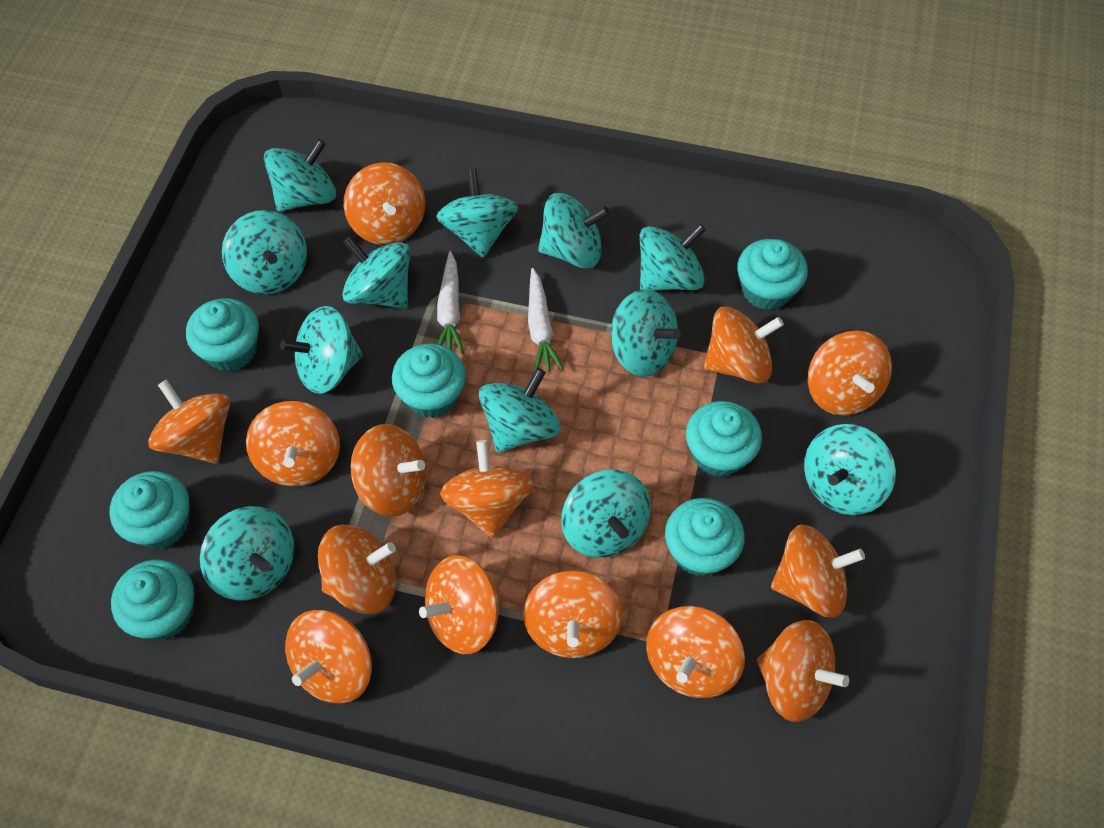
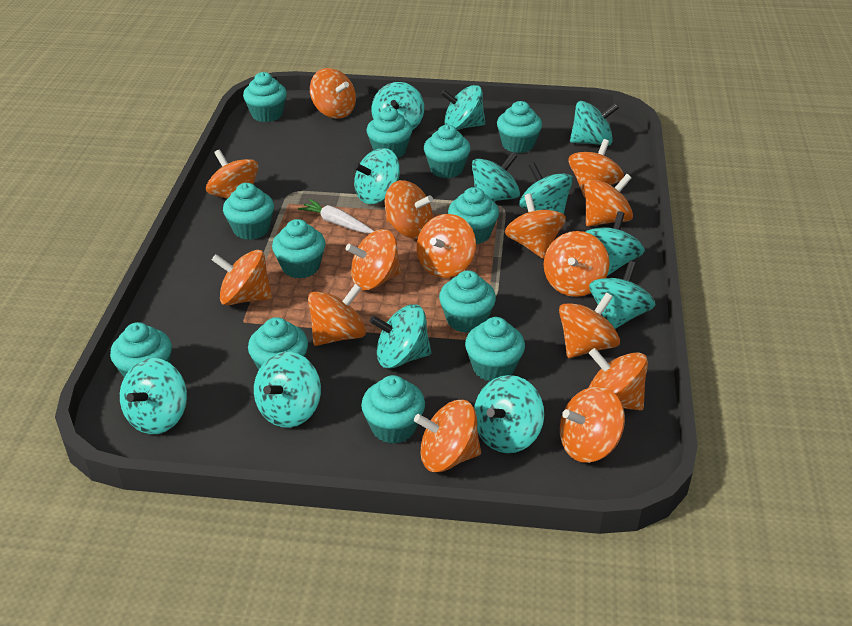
orange spinning top: 14 -> 15
turquoise cupcake: 7 -> 12
white carrot: 2 -> 1

